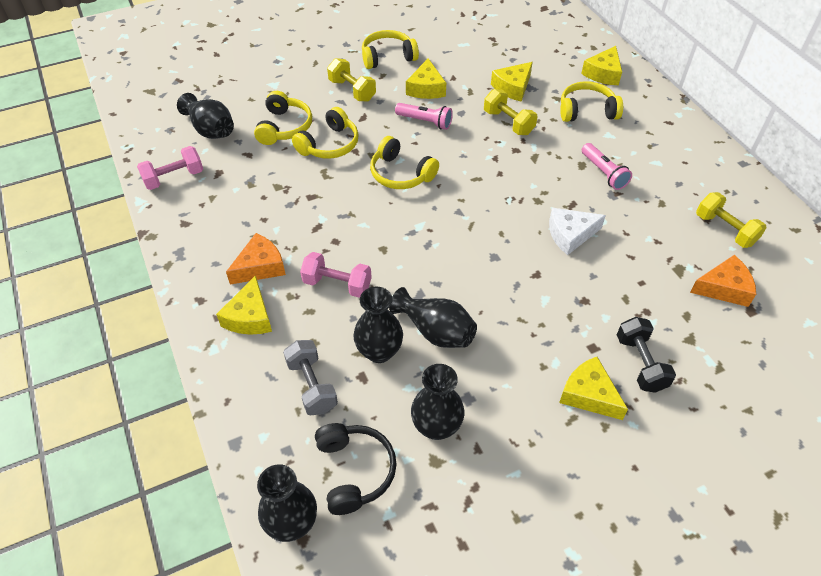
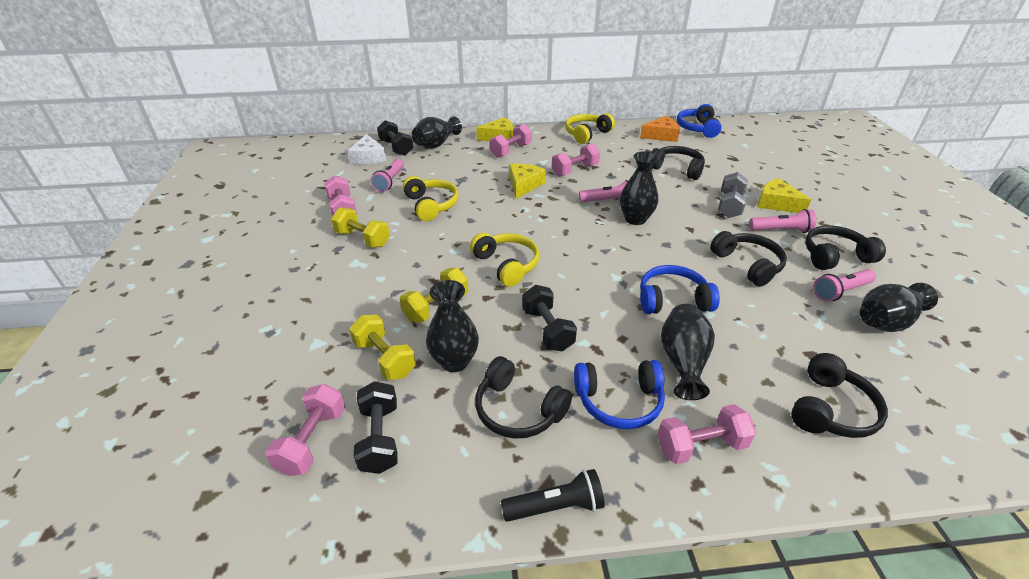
black dumbbell: 1 -> 3
black flashlight: 0 -> 1
black headphones: 1 -> 5
blue headphones: 0 -> 3
orange cheese: 2 -> 1
pink dumbbell: 2 -> 5
pink flashlight: 2 -> 4
yellow cheese: 5 -> 3
yellow headphones: 5 -> 3

